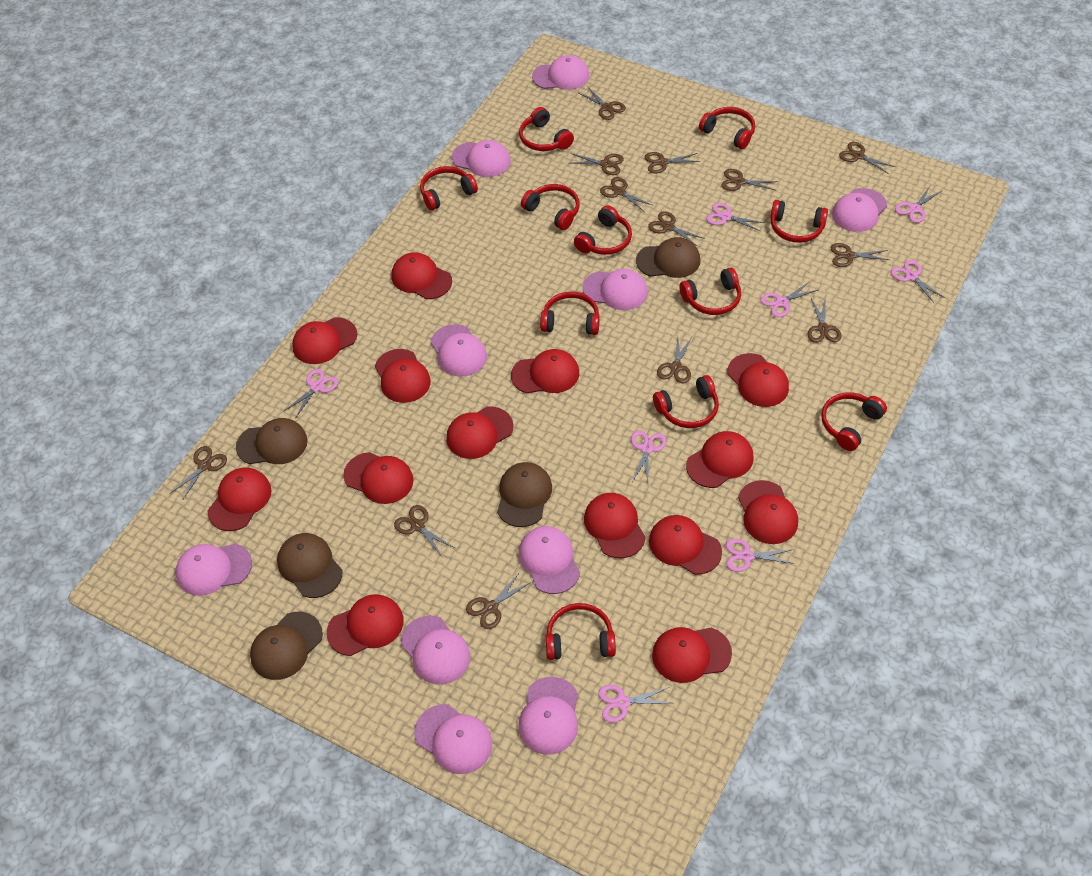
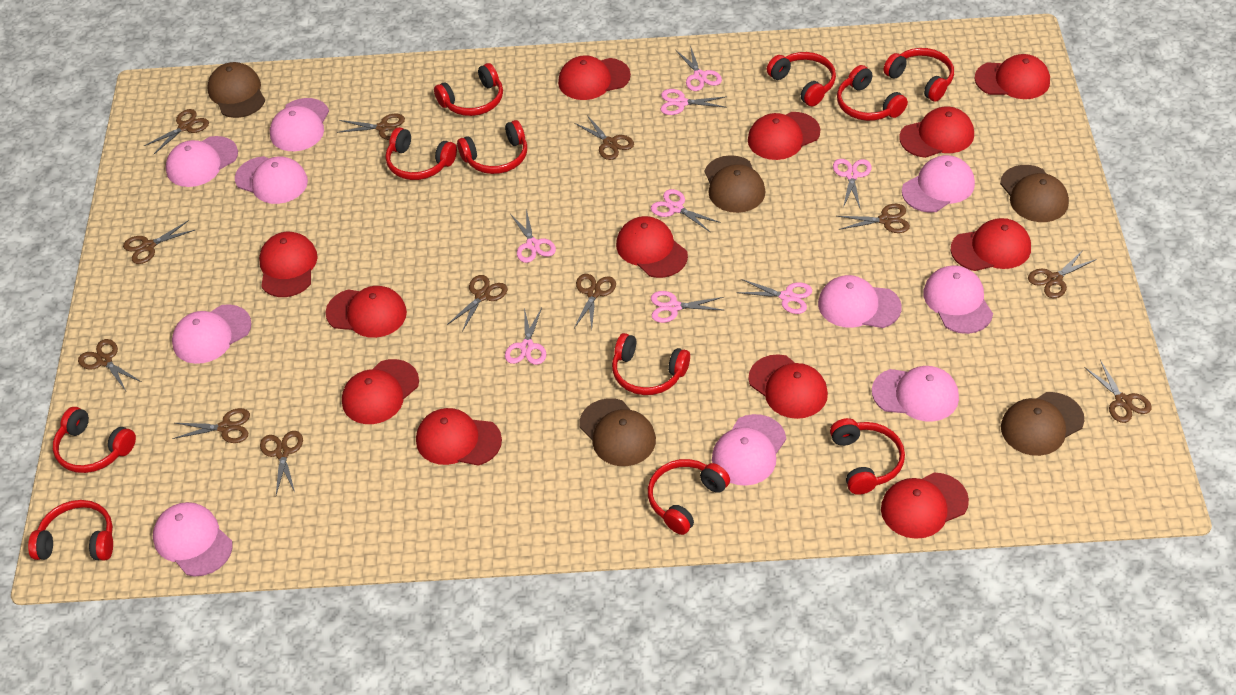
brown scissors: 13 -> 12
red cap: 14 -> 12

